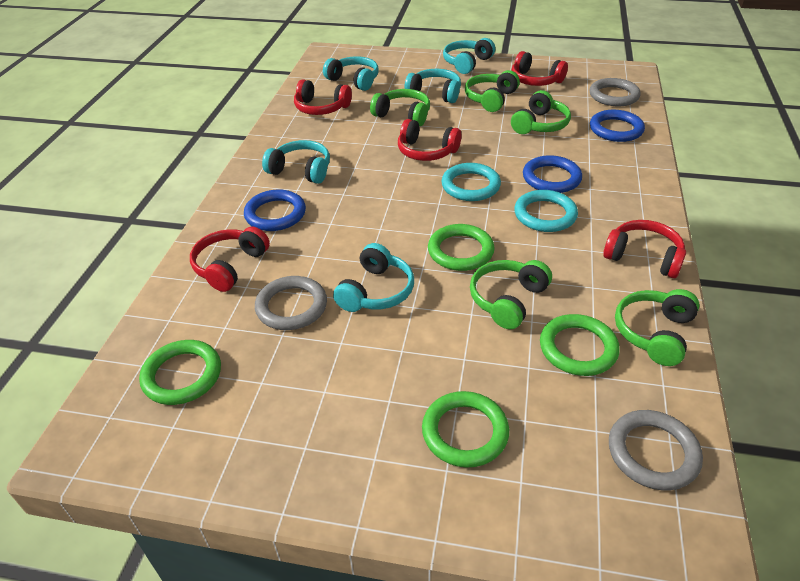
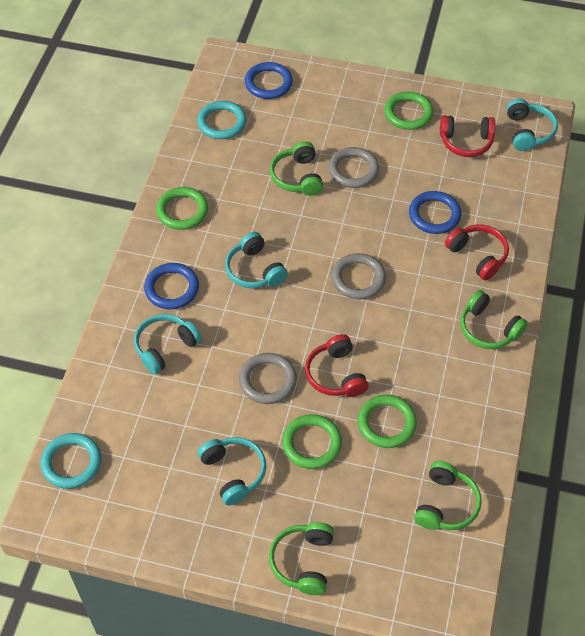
green headphones: 5 -> 4
red headphones: 5 -> 3
turquoise headphones: 5 -> 4

